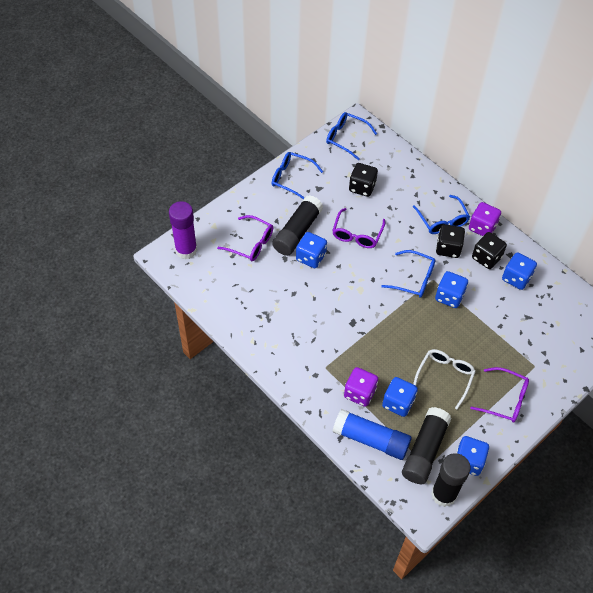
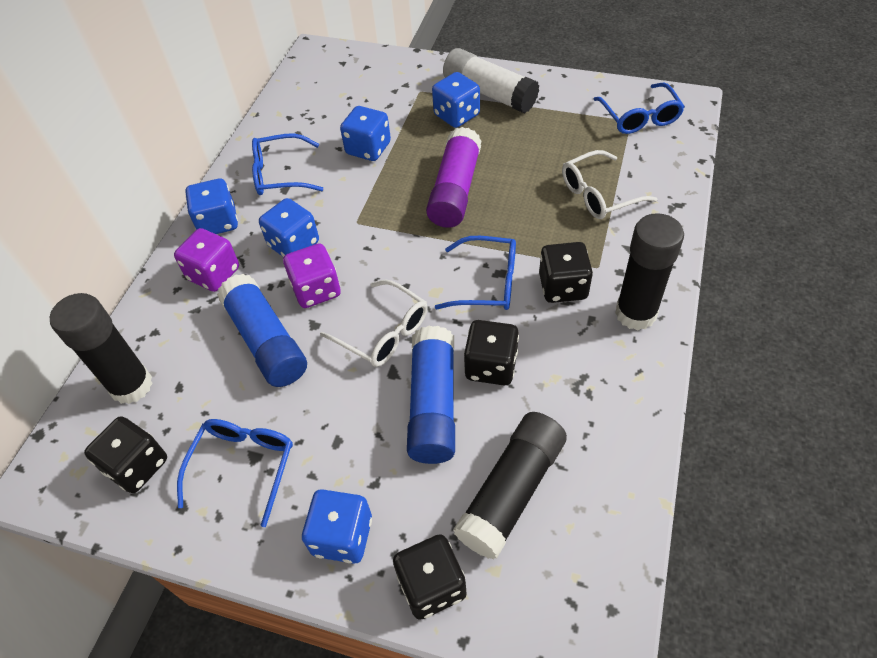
black dice: 3 -> 4
blue glue stick: 1 -> 2
purple glasses: 3 -> 0
white glasses: 1 -> 2
white glue stick: 0 -> 1

